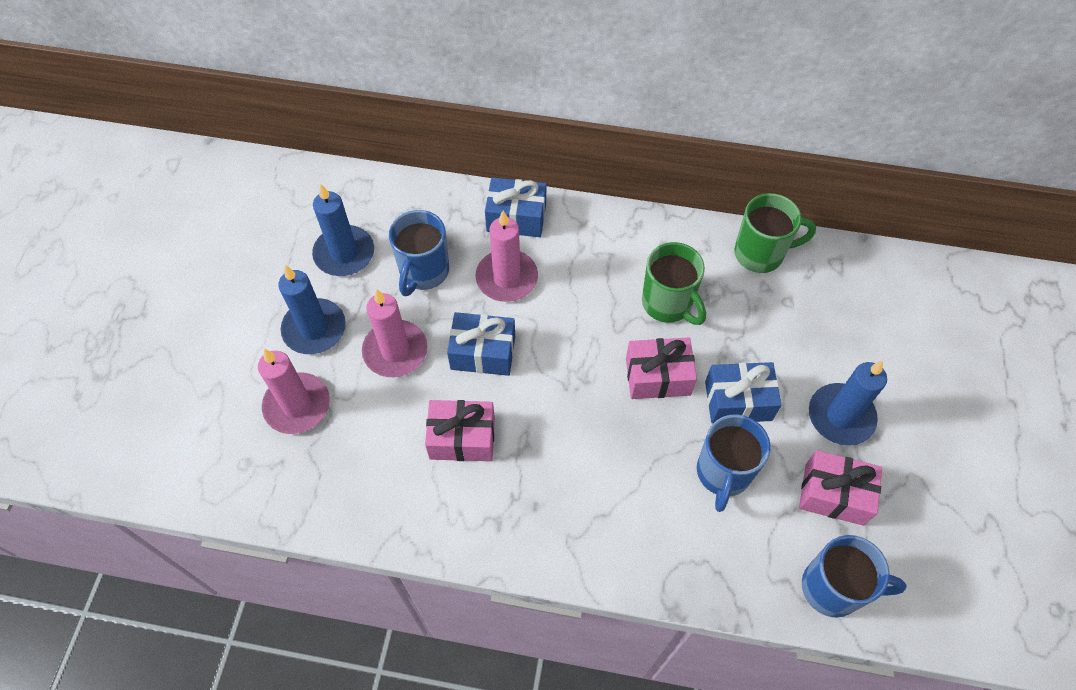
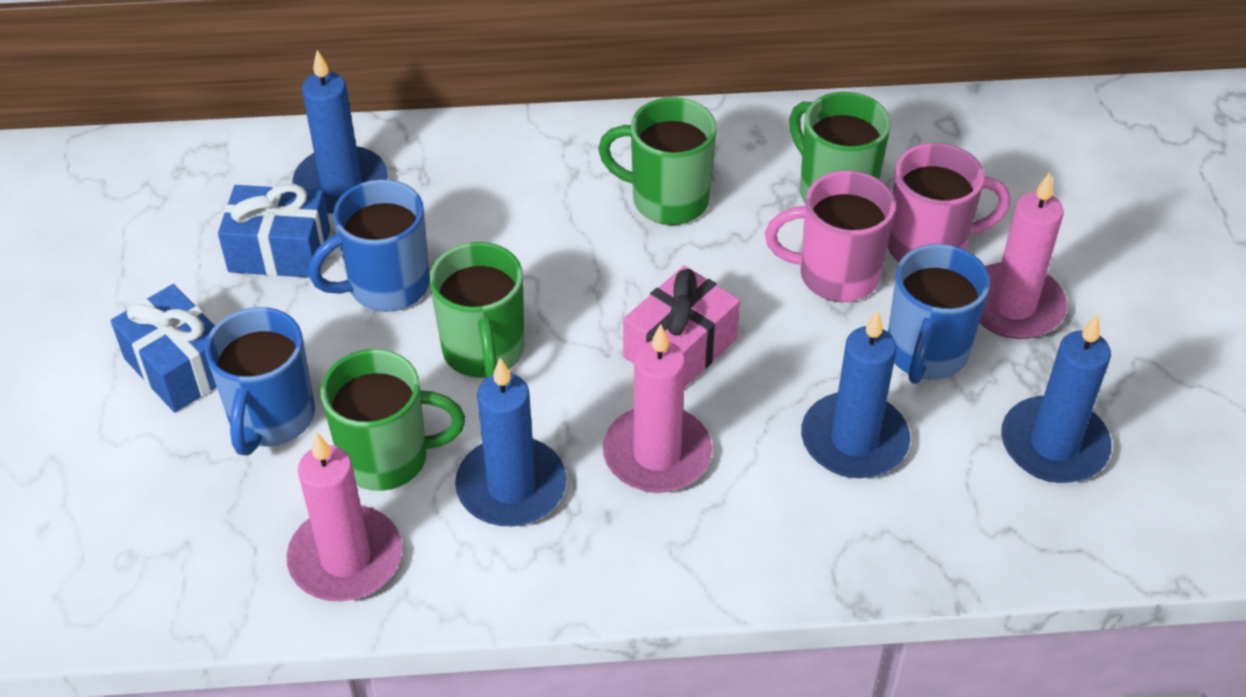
blue candle: 3 -> 4
blue gift: 3 -> 2
green mug: 2 -> 4
pink gift: 3 -> 1
pink mug: 0 -> 2

